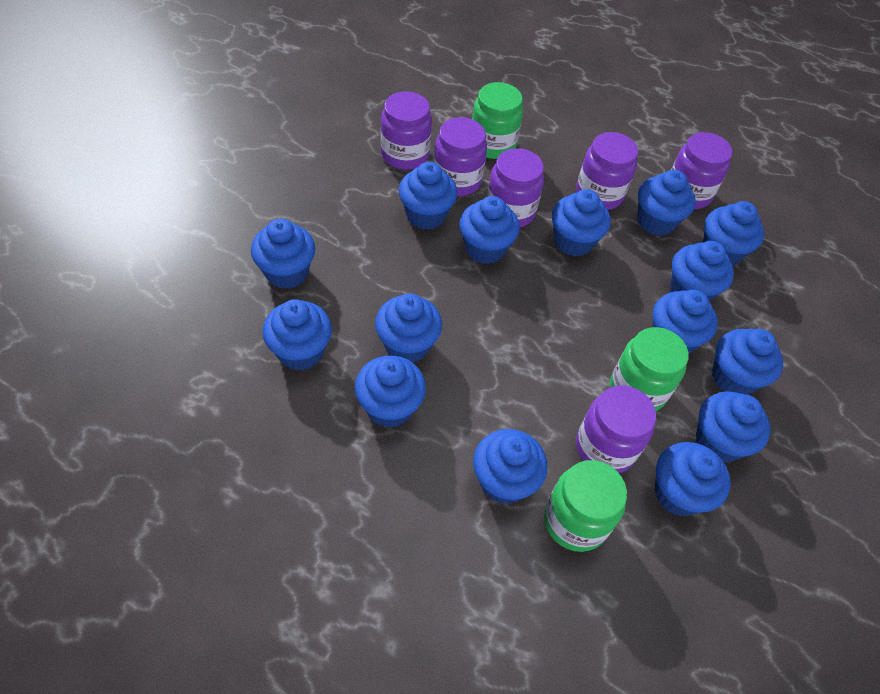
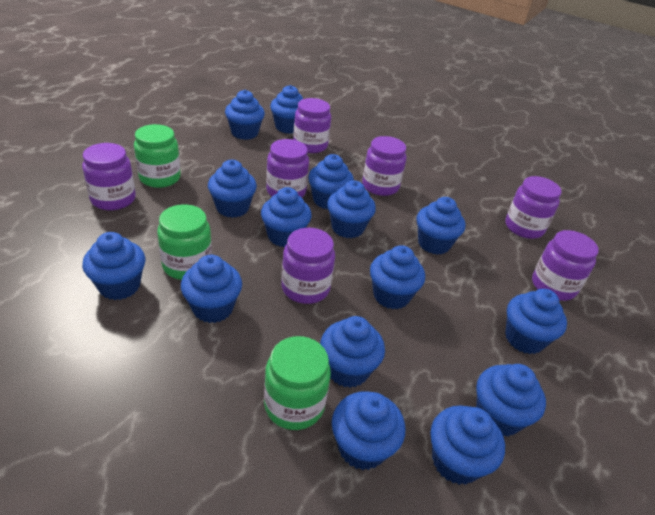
purple jar: 6 -> 7

